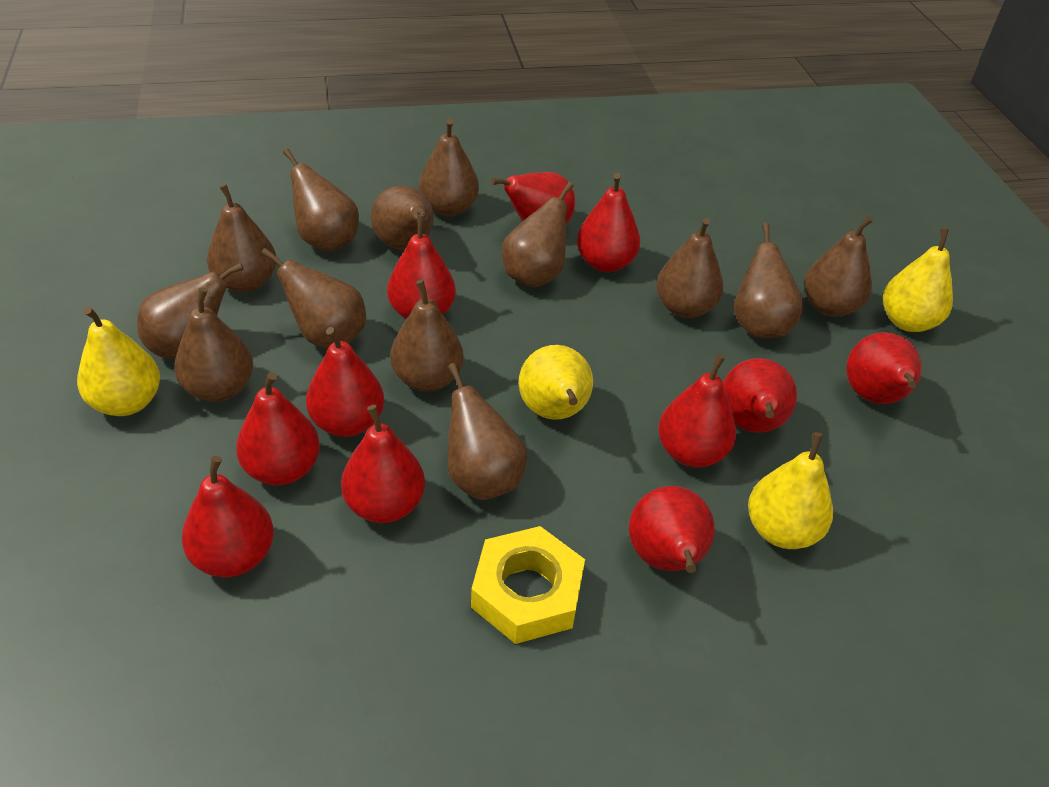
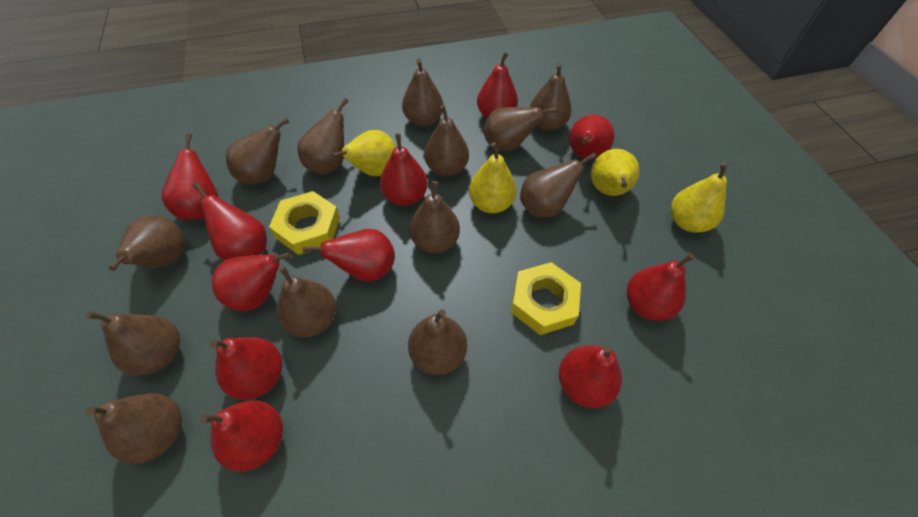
yellow nut: 1 -> 2

